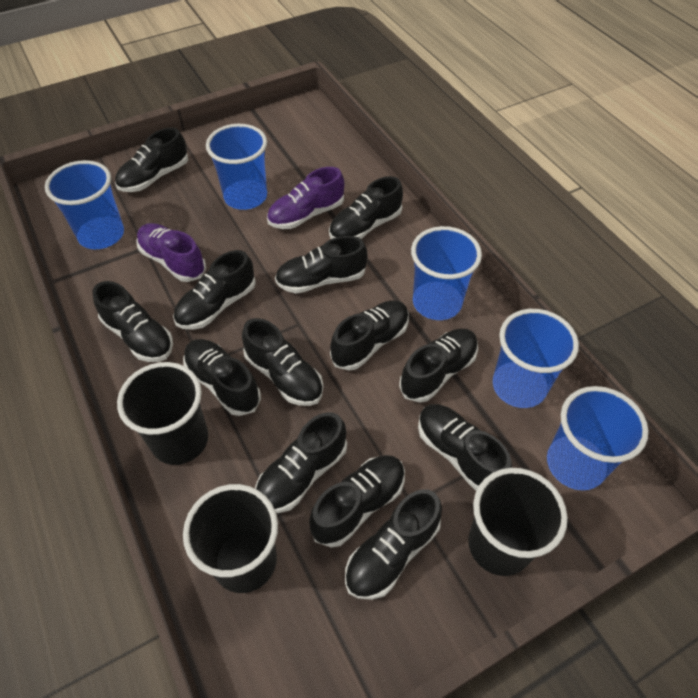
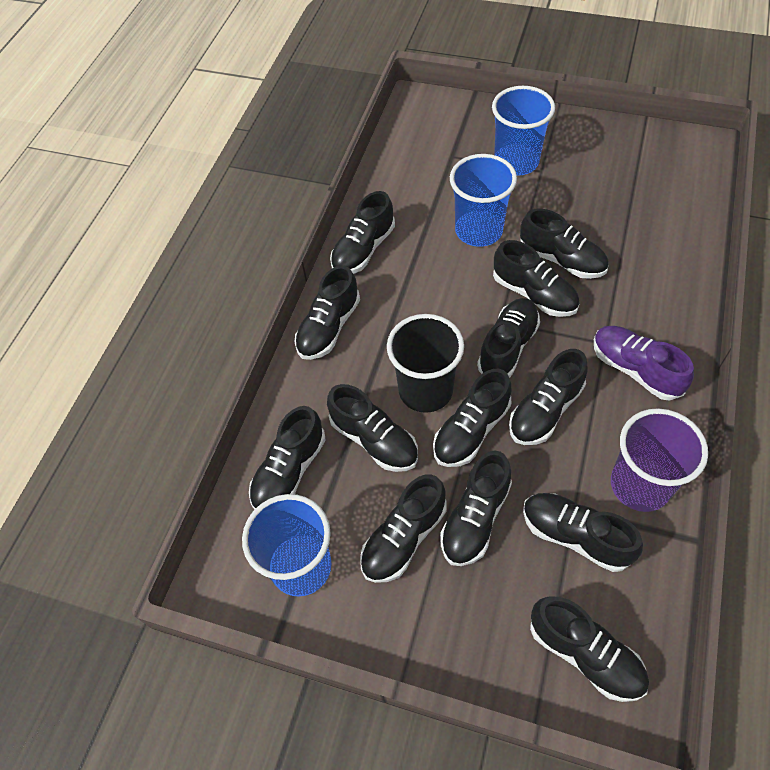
black cup: 3 -> 1
blue cup: 5 -> 3
purple cup: 0 -> 1
purple shoe: 2 -> 1

